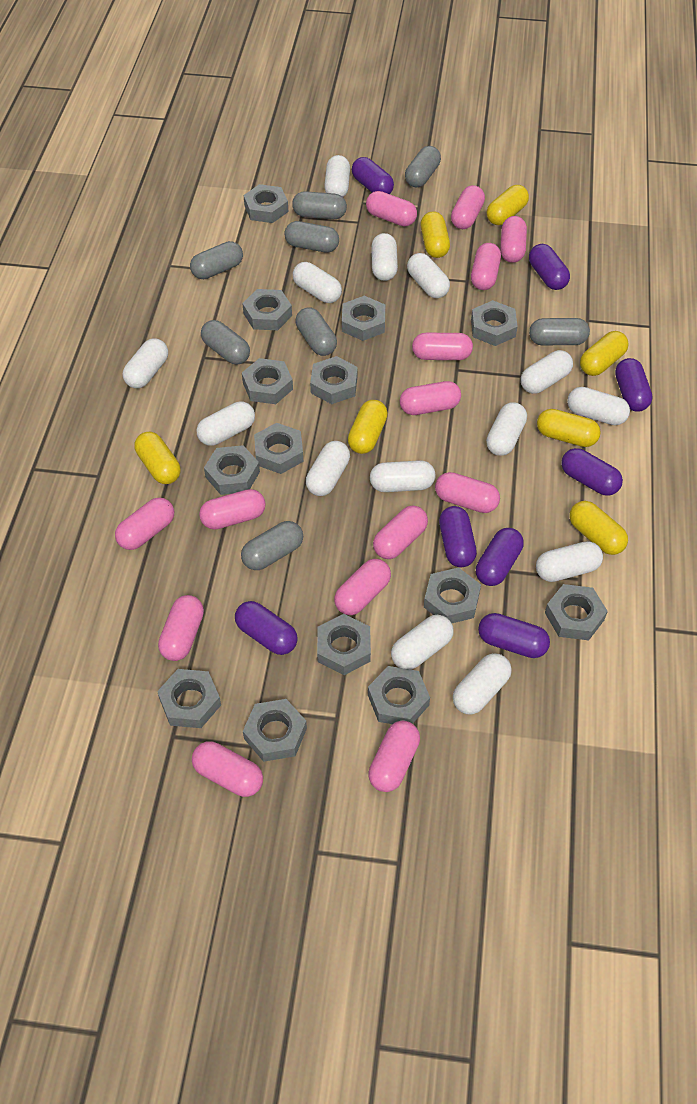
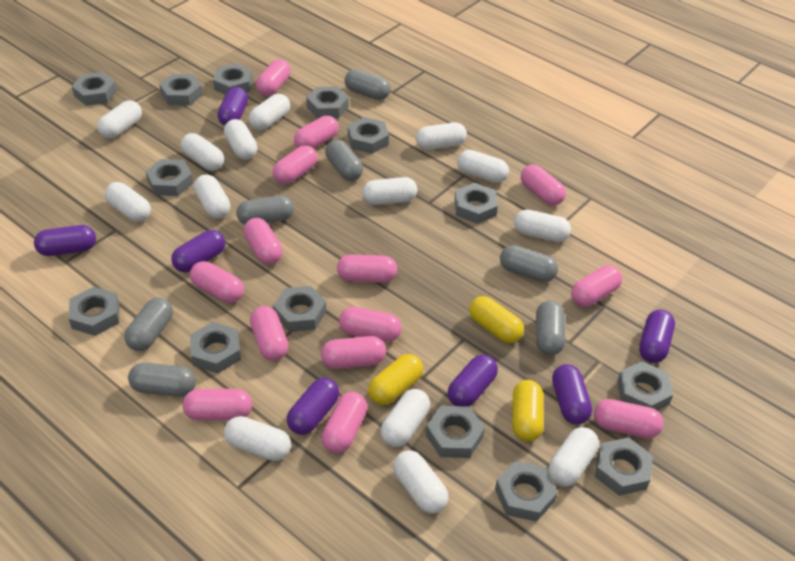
grey capsule: 8 -> 7
purple capsule: 8 -> 7
yellow capsule: 7 -> 3

